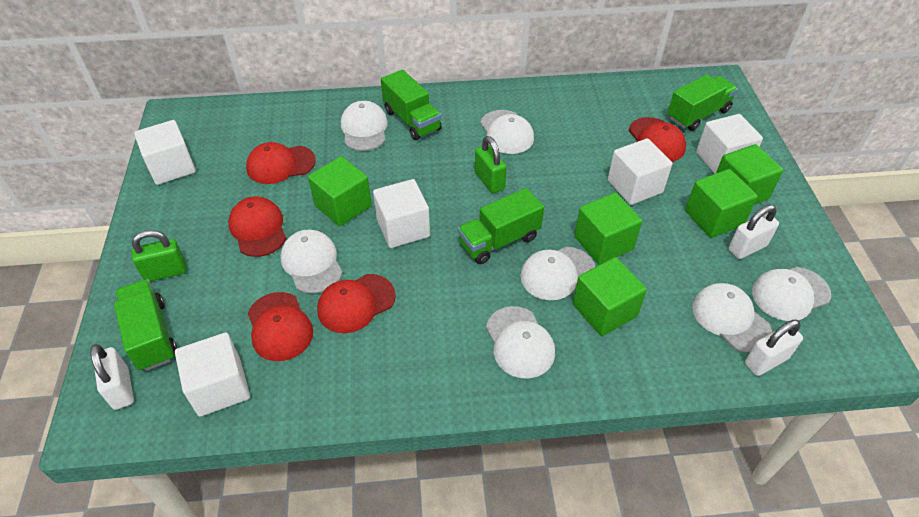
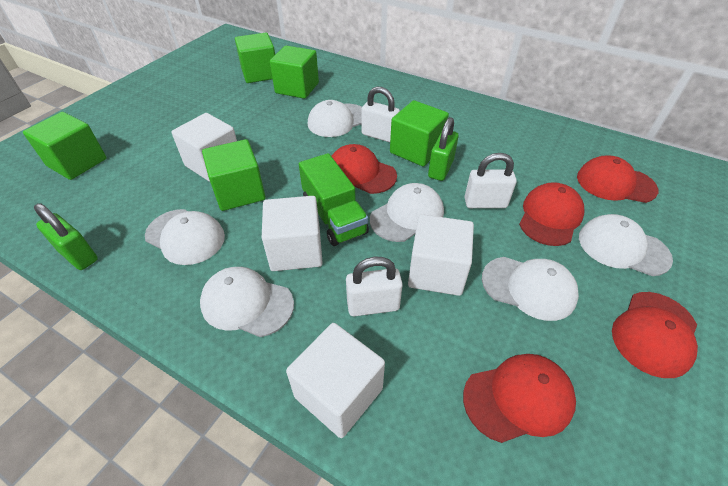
green truck: 4 -> 1
white cap: 7 -> 6
white cube: 5 -> 4

